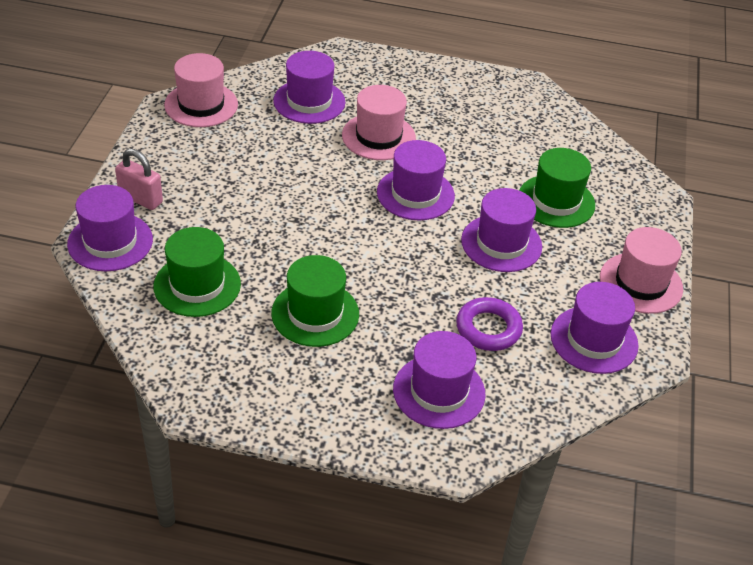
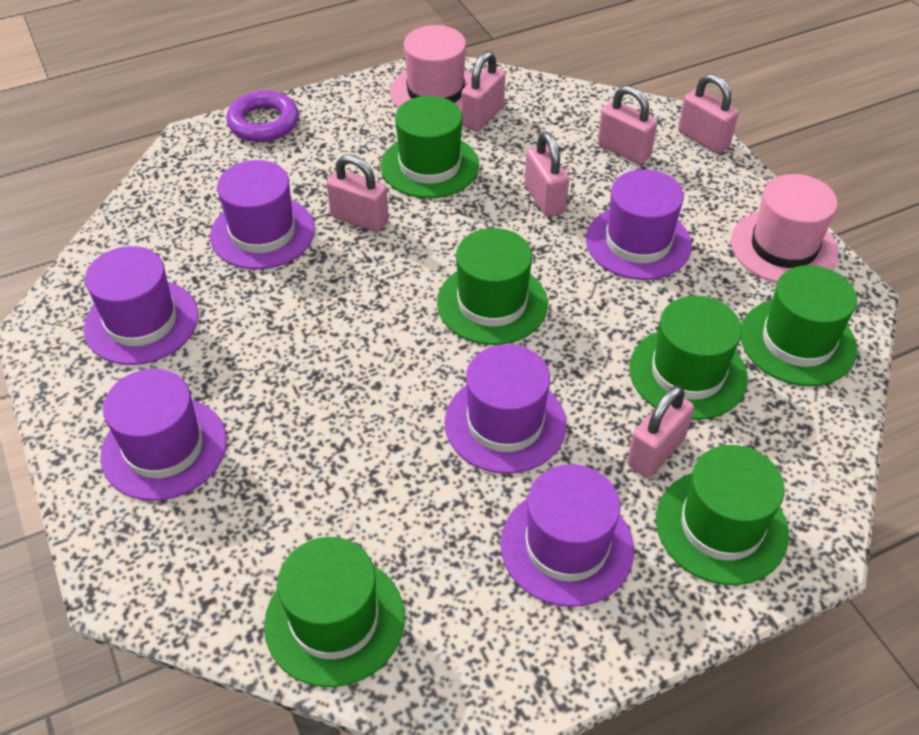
green hat: 3 -> 6
pink hat: 3 -> 2
pink padlock: 1 -> 6

